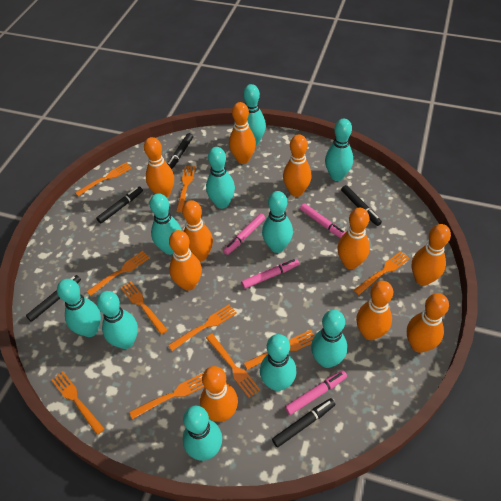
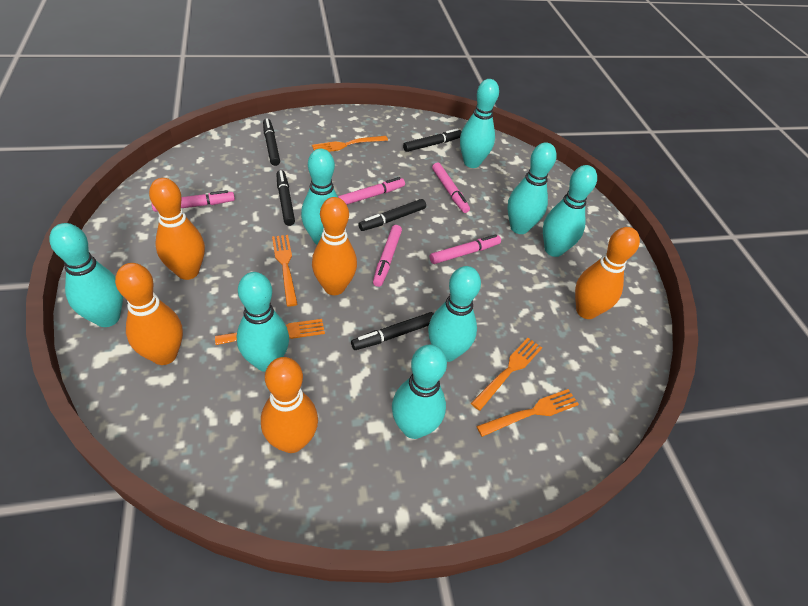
orange bowling pin: 10 -> 5
orange fork: 10 -> 5
pink marker: 4 -> 5
turquoise bowling pin: 10 -> 8

